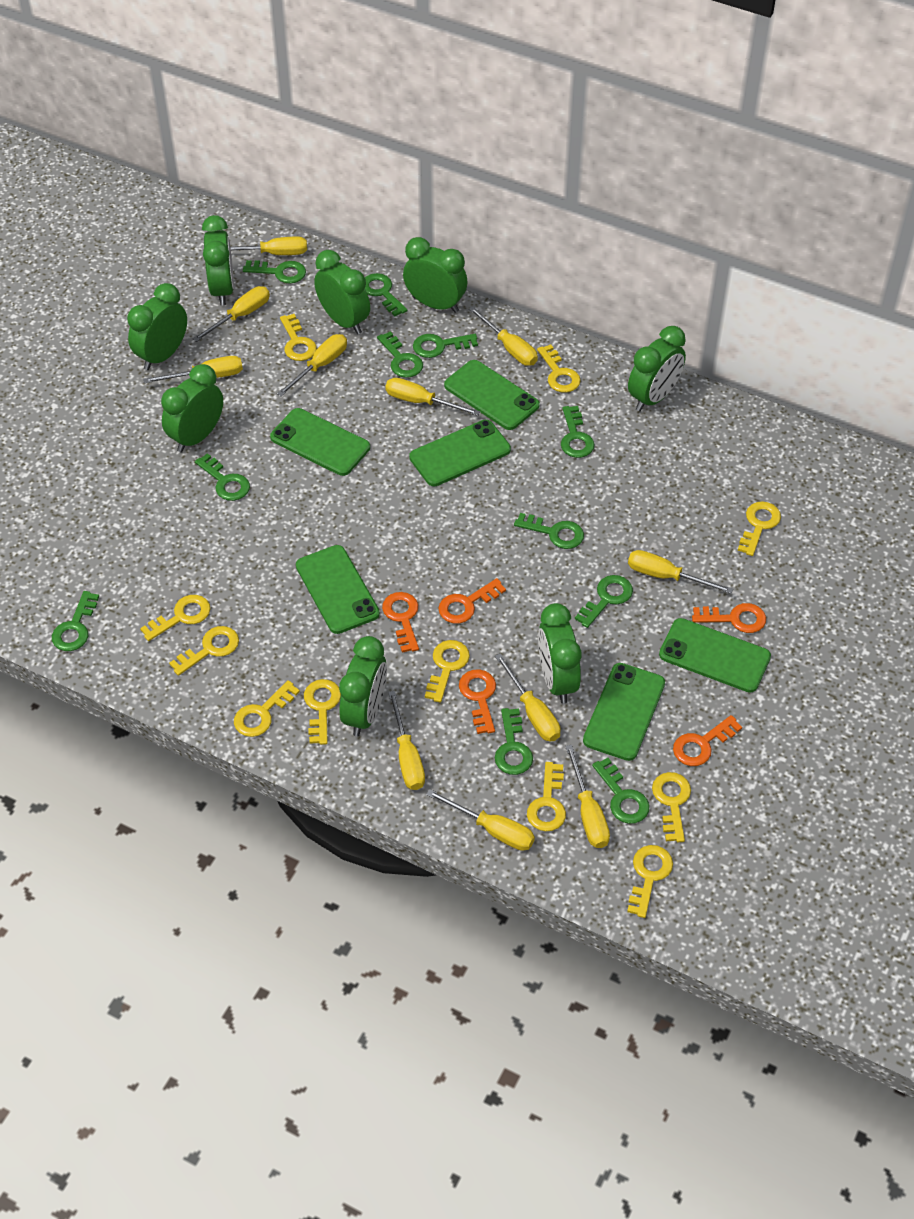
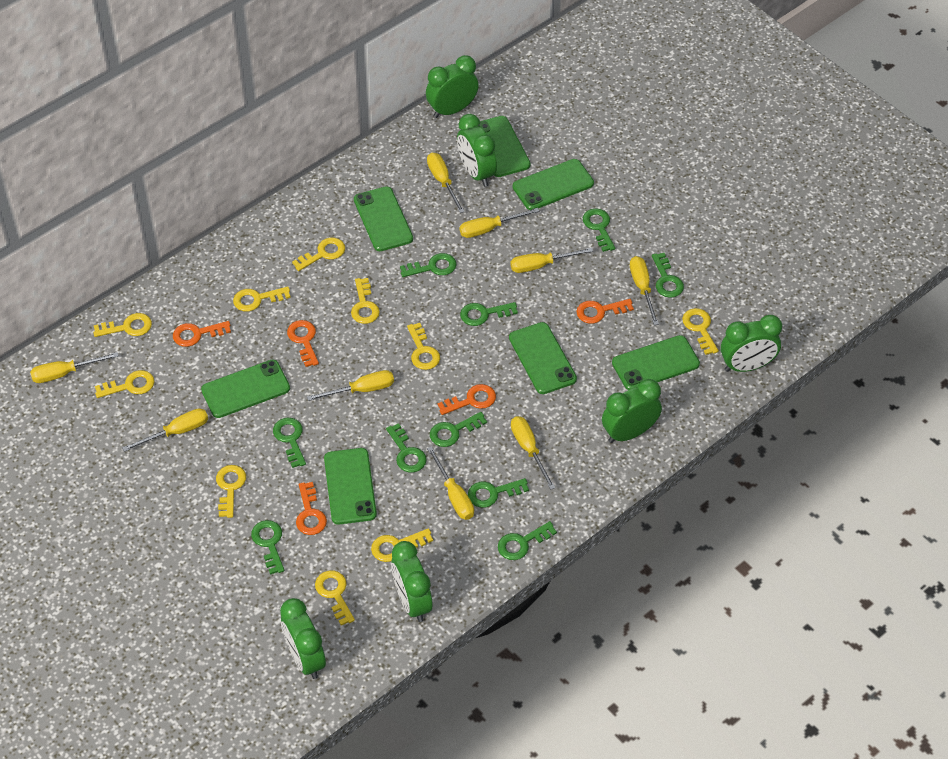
green clock: 8 -> 6
green key: 11 -> 10
green phone: 6 -> 7
yellow key: 11 -> 10
yellow screwdriver: 11 -> 9

